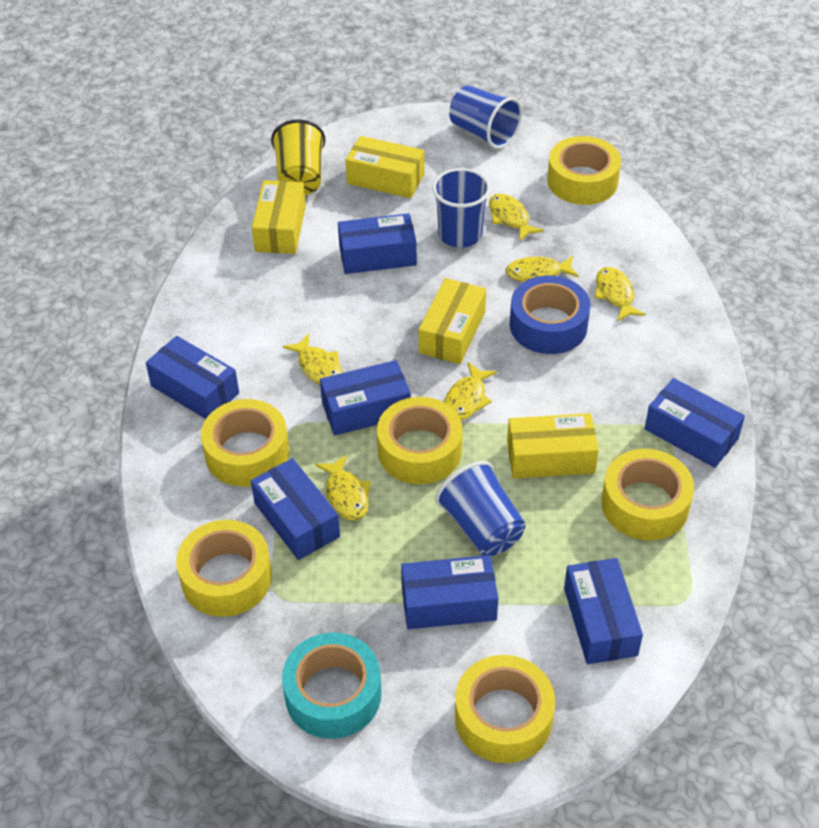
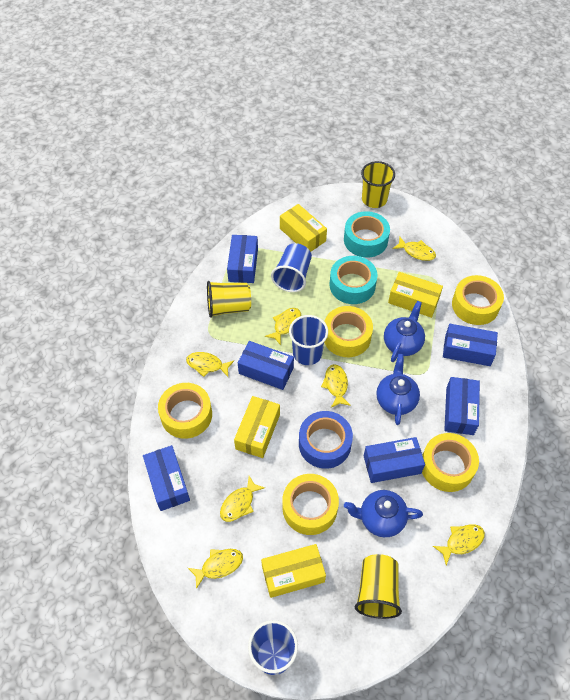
blue box: 7 -> 6
blue teapot: 0 -> 3
turquoise tape: 1 -> 2
yellow cup: 1 -> 3
yellow fish: 6 -> 7
yellow tape: 6 -> 5

